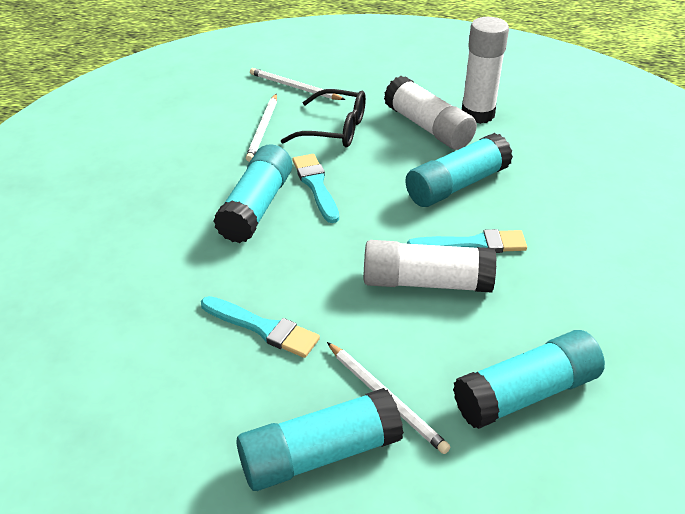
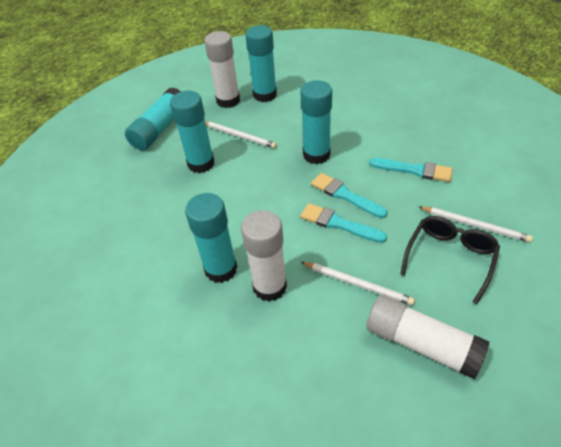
turquoise glue stick: 4 -> 5

